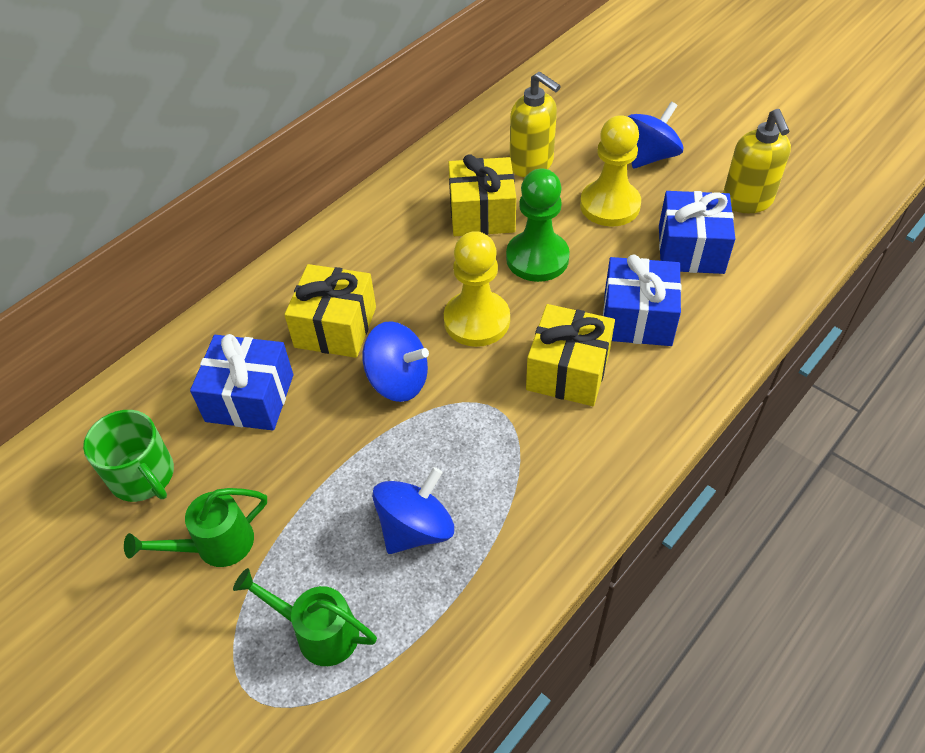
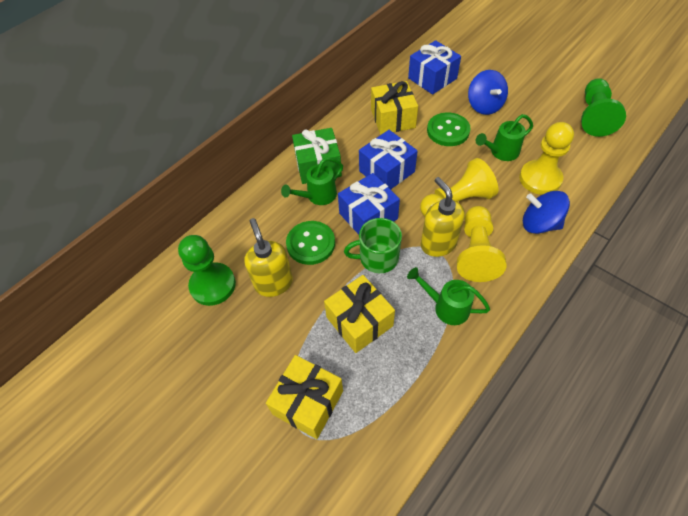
blue spinning top: 3 -> 2
green button: 0 -> 2
green gift: 0 -> 1
green pawn: 1 -> 2
green watering can: 2 -> 3
yellow pawn: 2 -> 3

